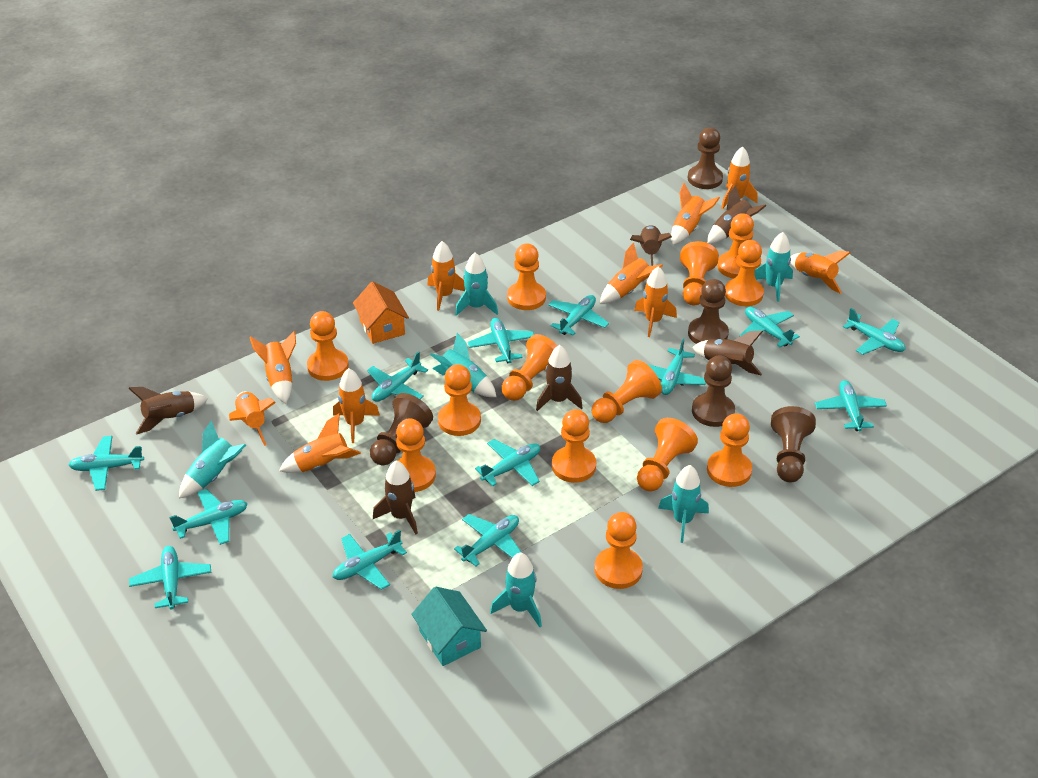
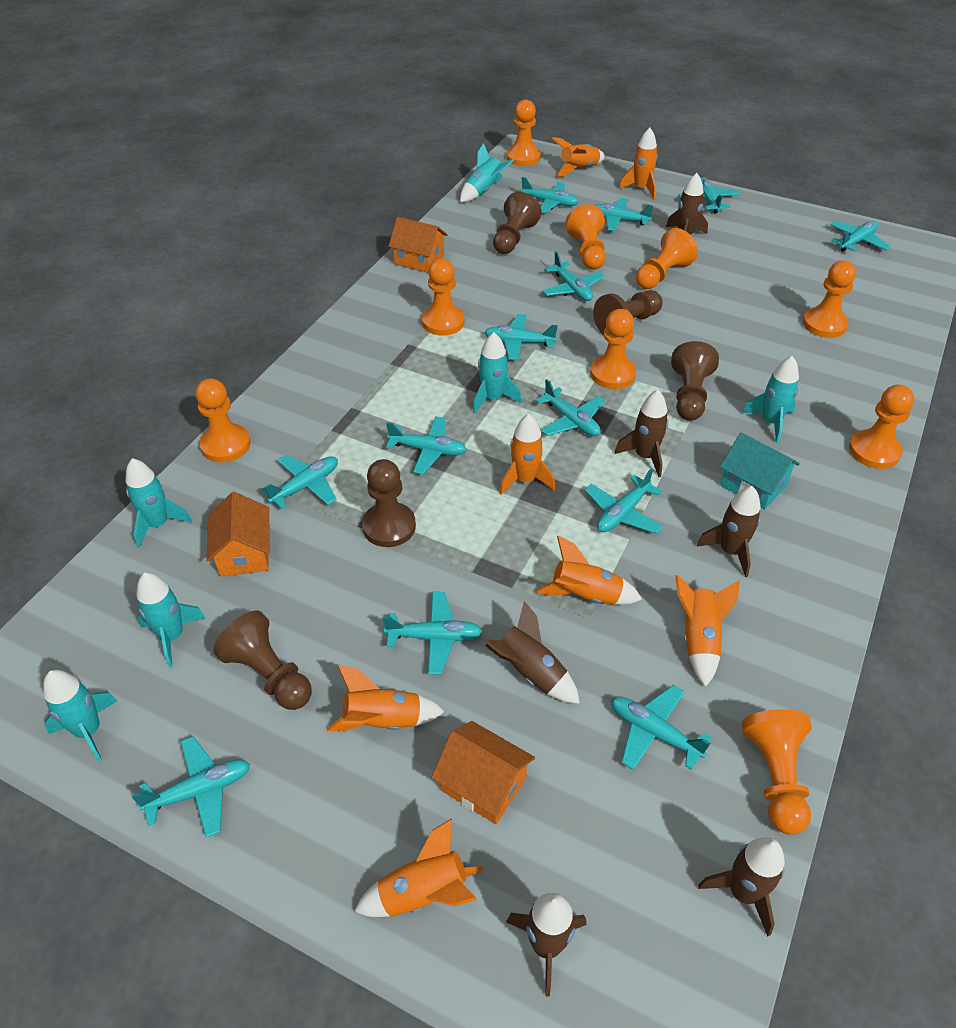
orange house: 1 -> 3
orange pawn: 13 -> 9
orange rocket: 10 -> 7

